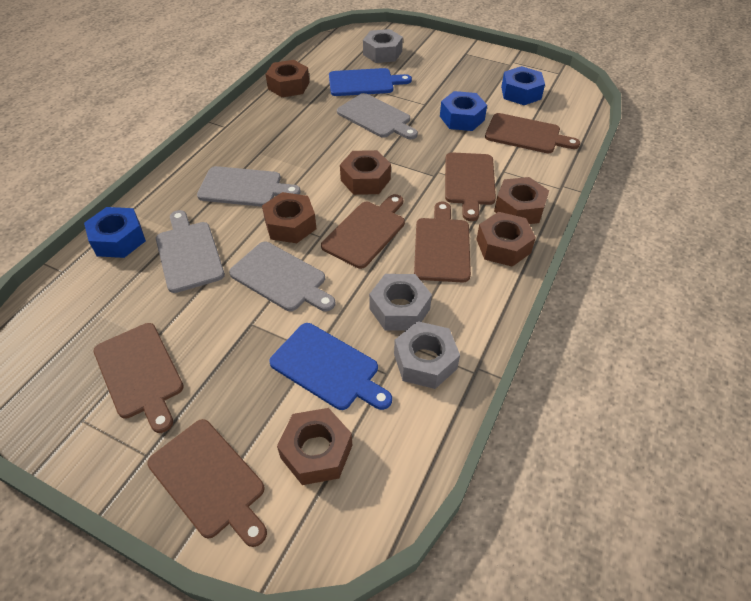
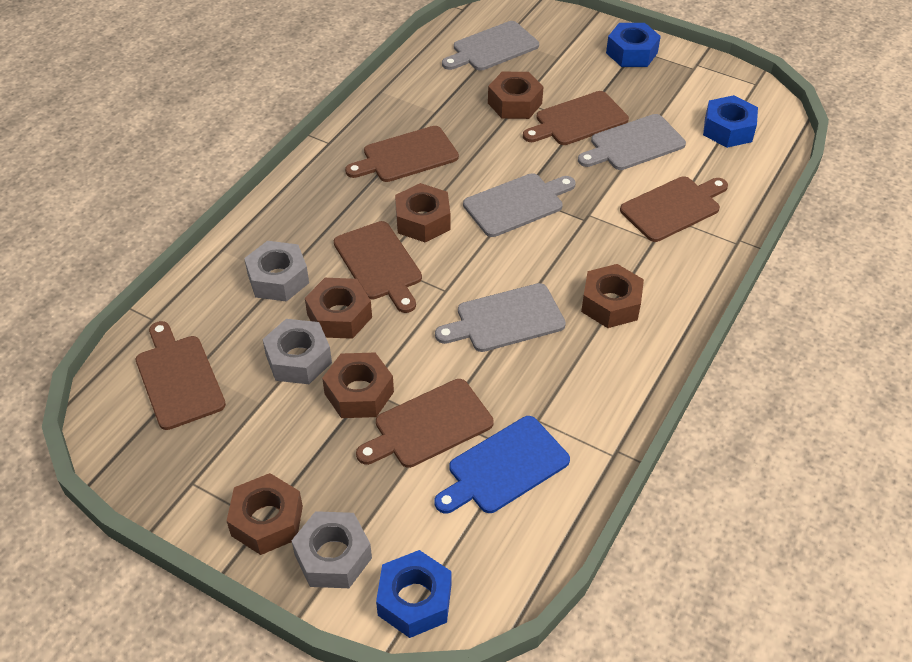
blue cutting board: 2 -> 1

